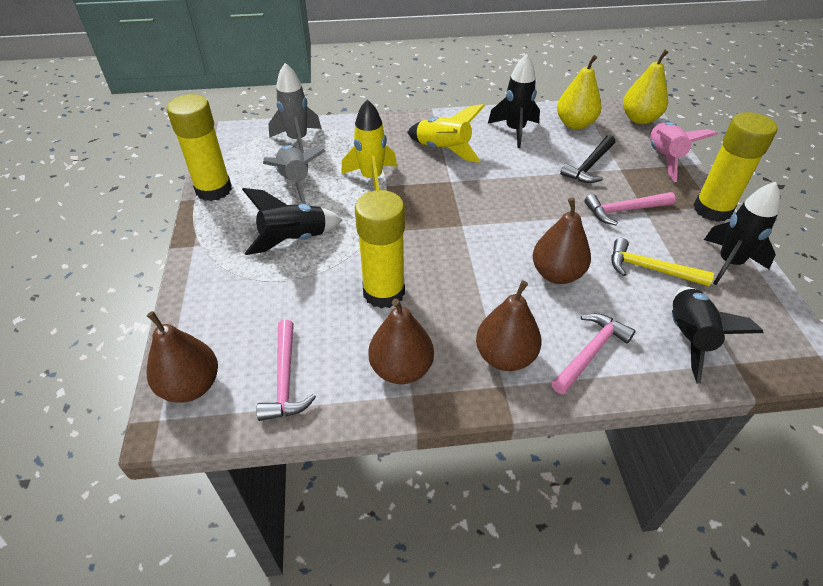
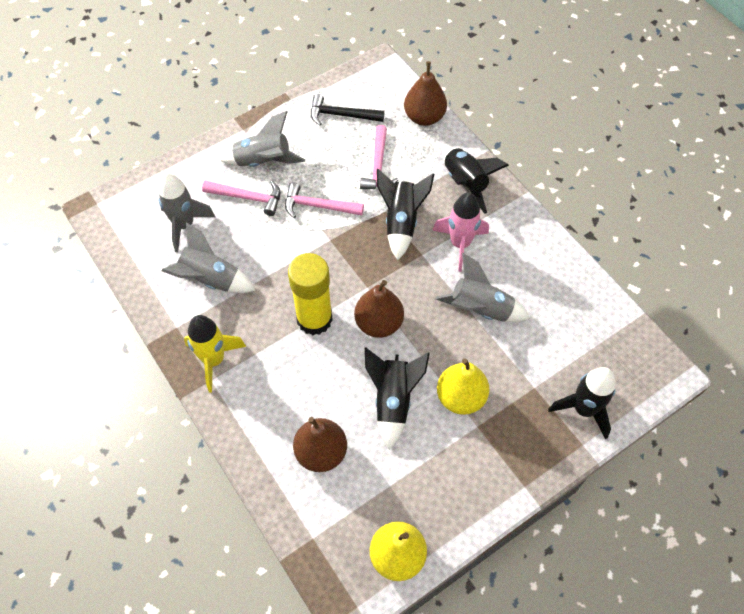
brown pear: 4 -> 3
grey rocket: 2 -> 4
yellow glue stick: 3 -> 1
yellow hammer: 1 -> 0
yellow rocket: 2 -> 1

